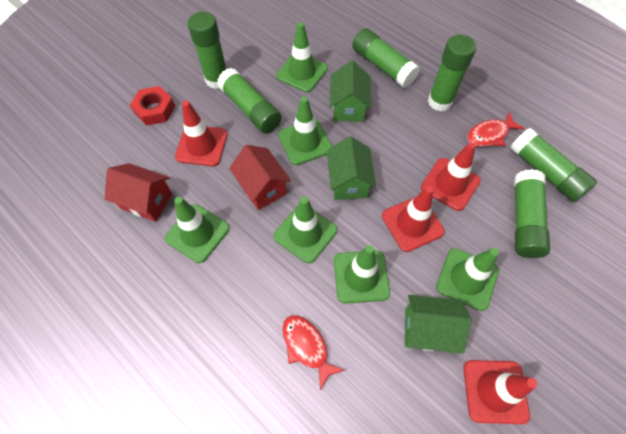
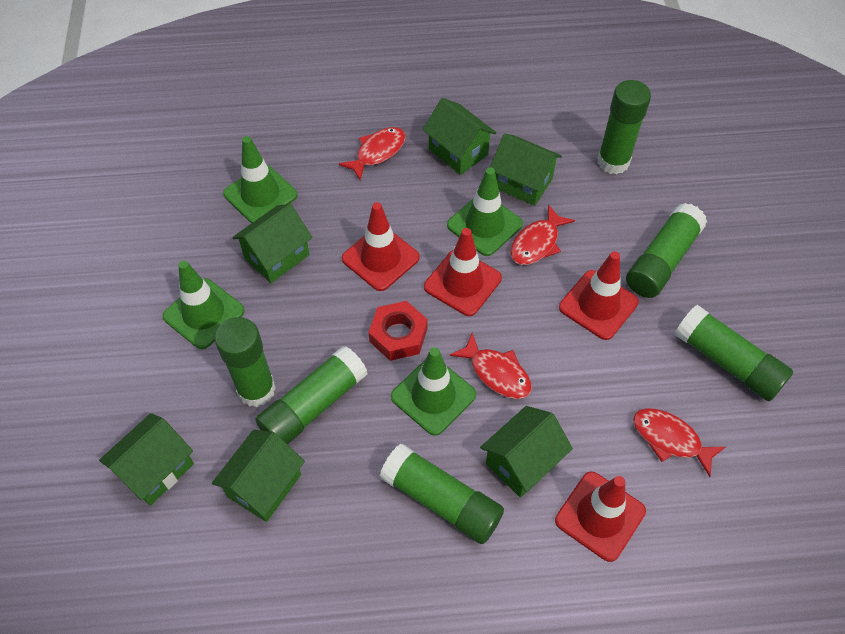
green house: 3 -> 6
green traffic cone: 6 -> 4
red fish: 2 -> 4
red house: 2 -> 0

